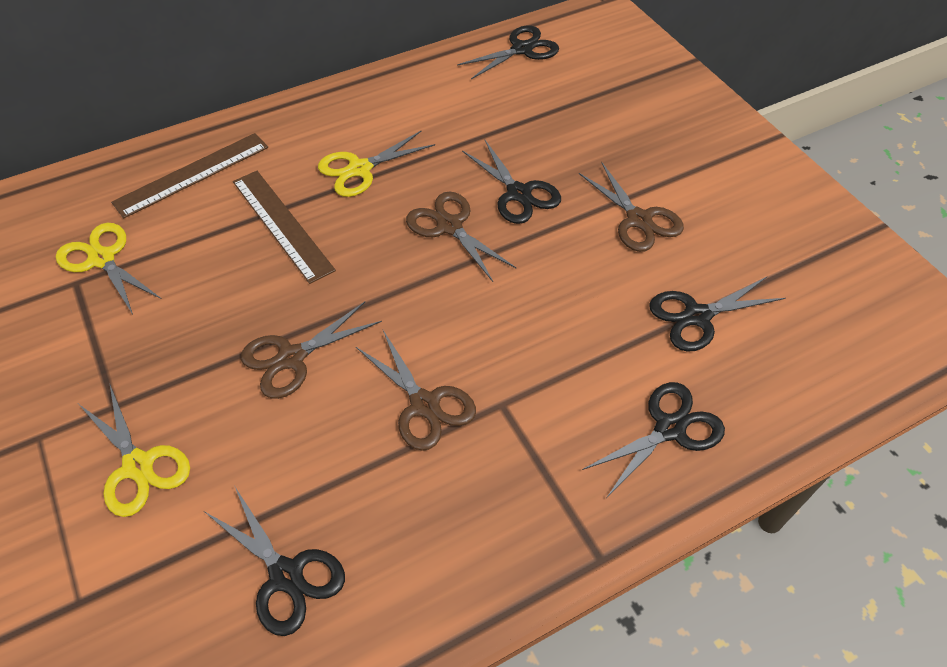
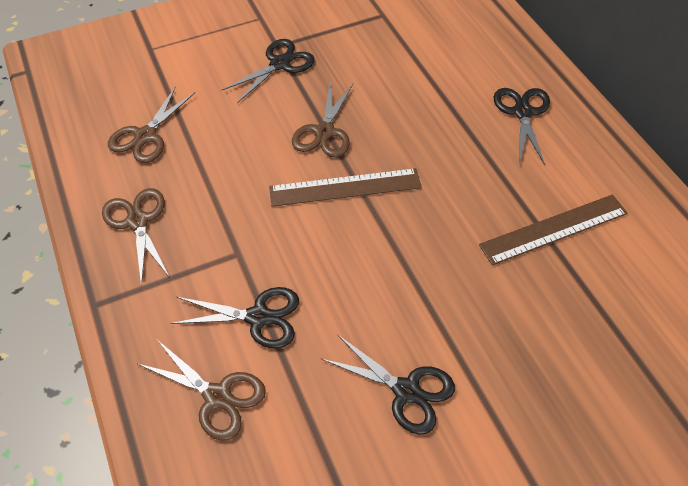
black scissors: 5 -> 4
yellow scissors: 3 -> 0

